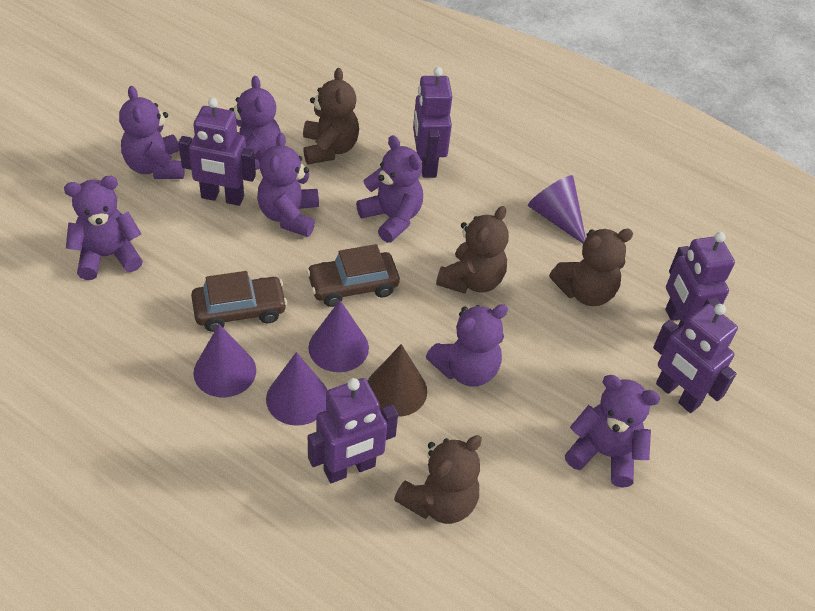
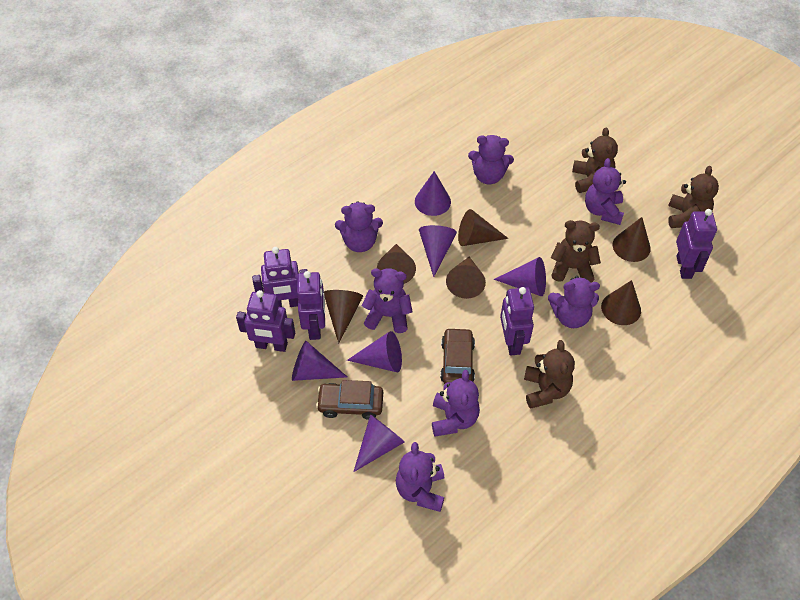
brown cone: 1 -> 6
purple cone: 4 -> 6

